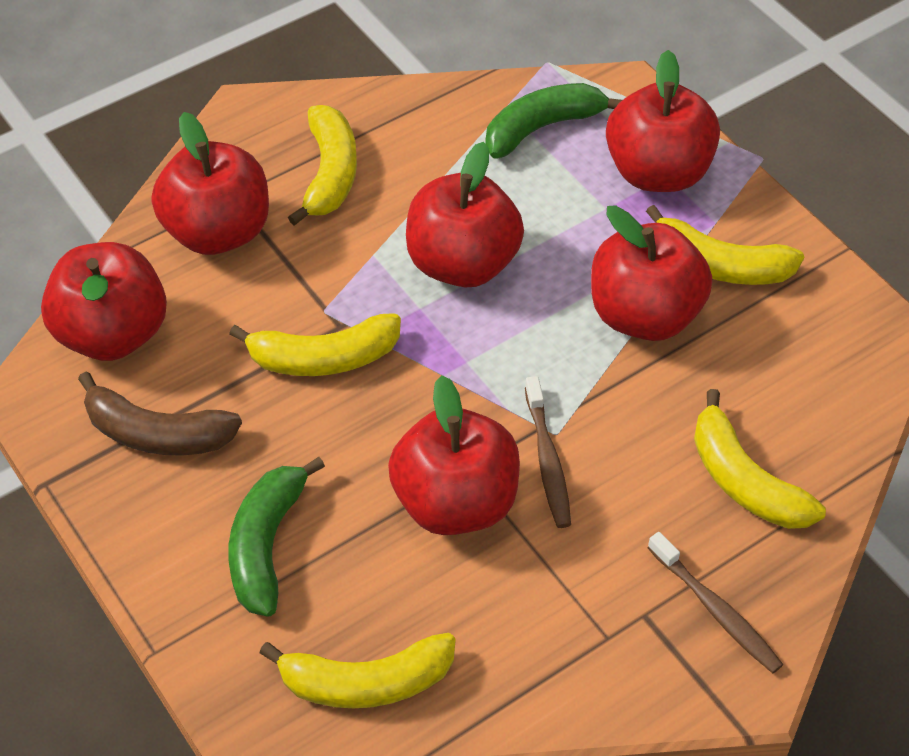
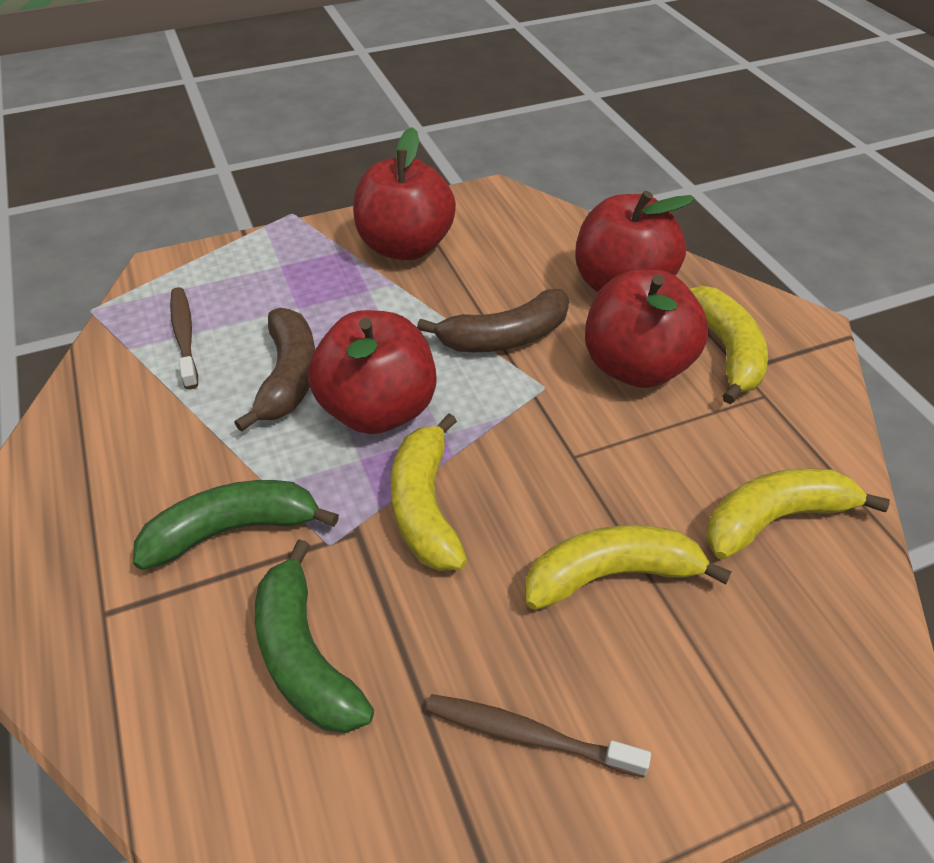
brown banana: 1 -> 2
red apple: 6 -> 4
yellow banana: 5 -> 4

